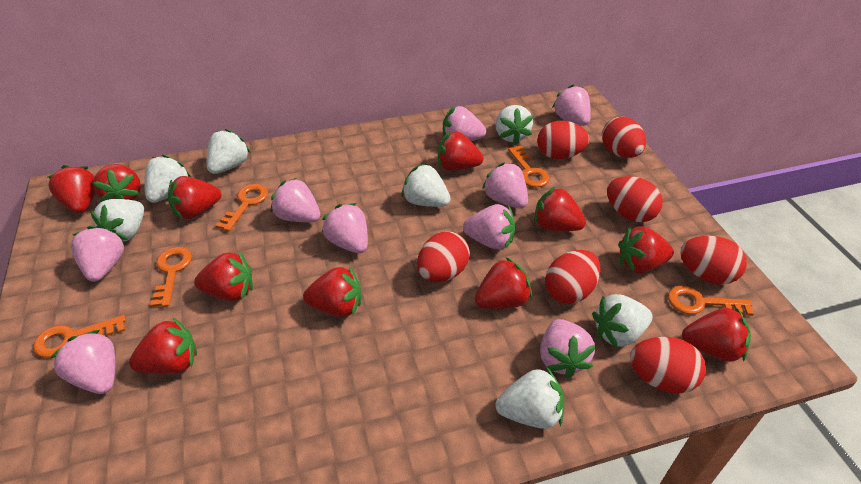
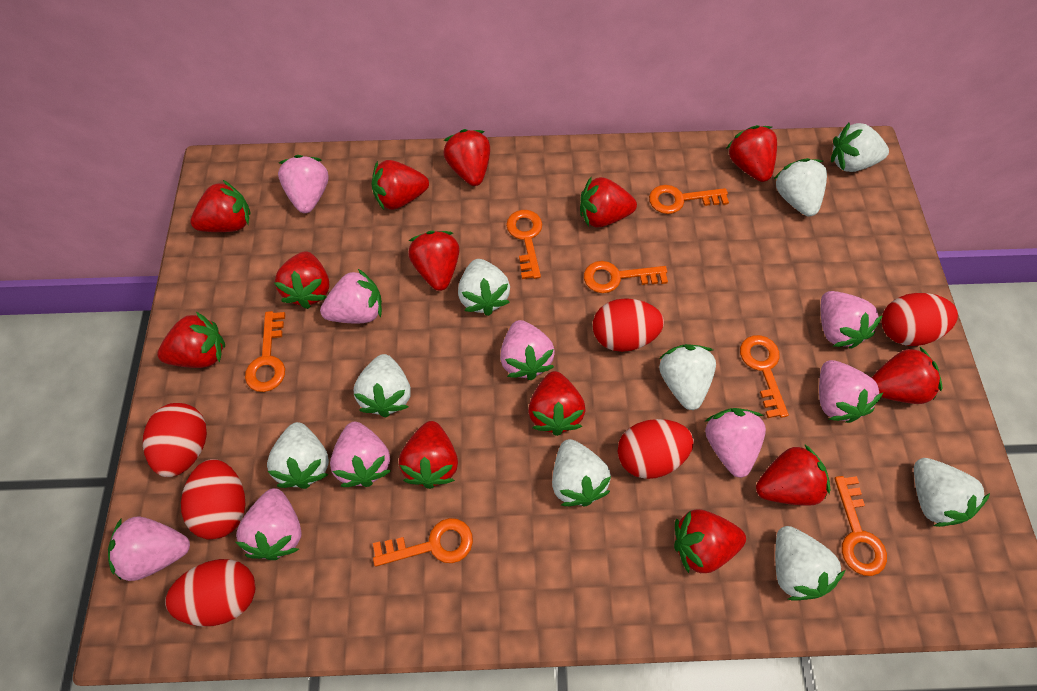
orange key: 5 -> 7
red egg: 7 -> 6
red strawberry: 11 -> 13
white strawberry: 7 -> 9

